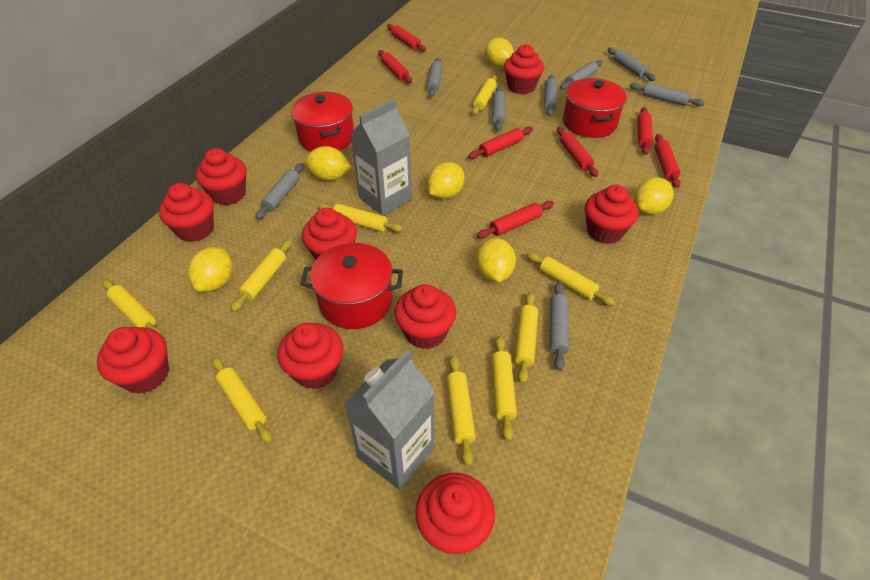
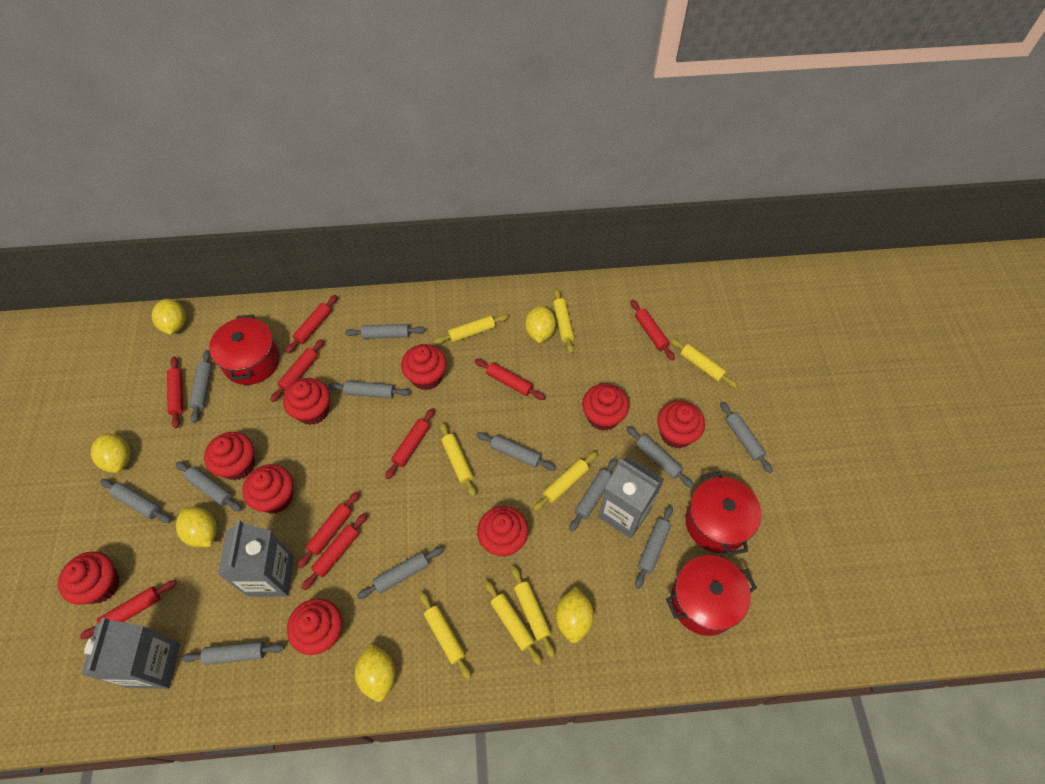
grey carton: 2 -> 3
grey rolling pin: 8 -> 12
red rolling pin: 7 -> 9
yellow rolling pin: 9 -> 8

